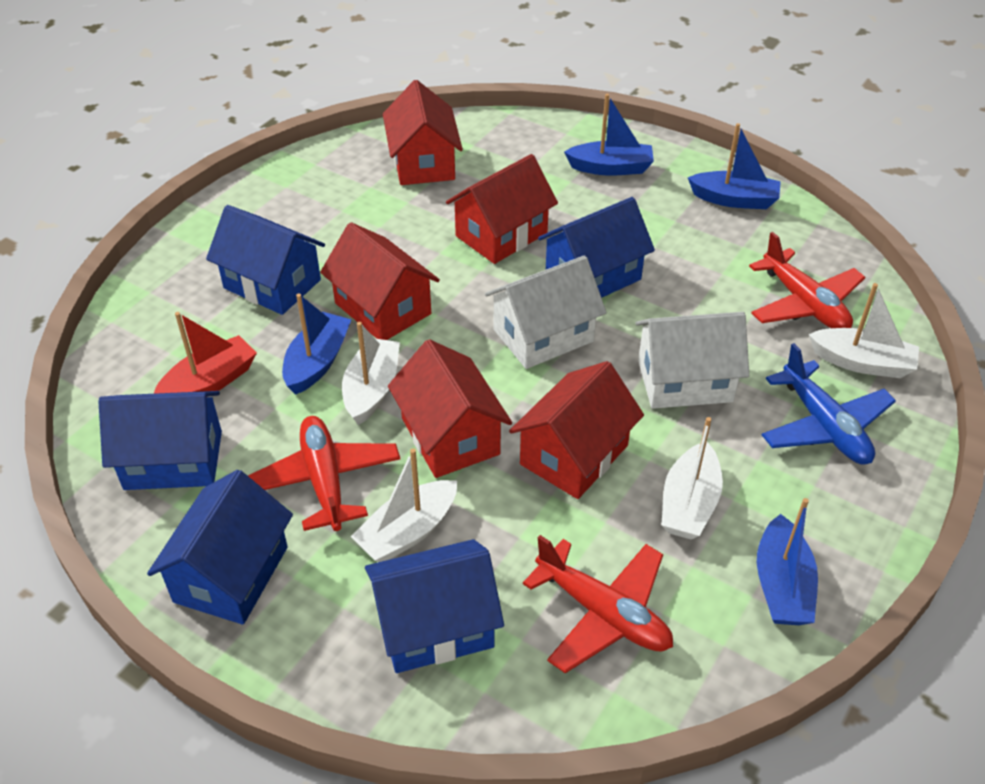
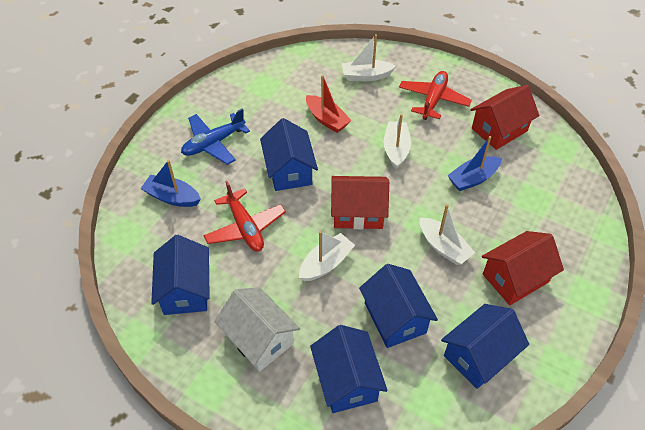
blue boat: 4 -> 2
red house: 5 -> 3
red plane: 3 -> 2
white house: 2 -> 1

